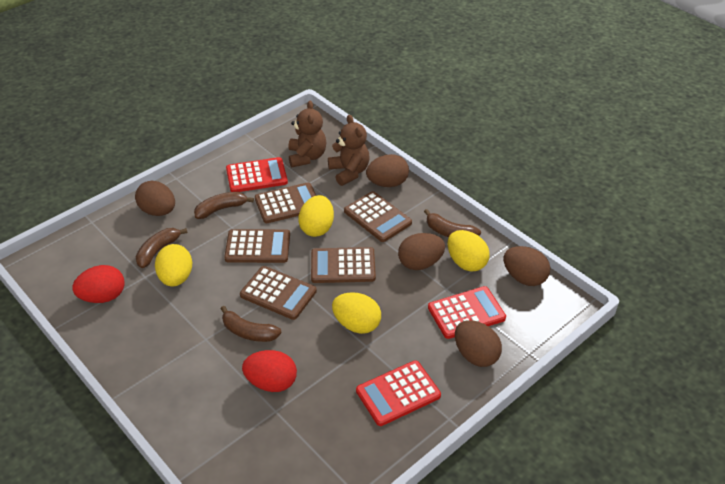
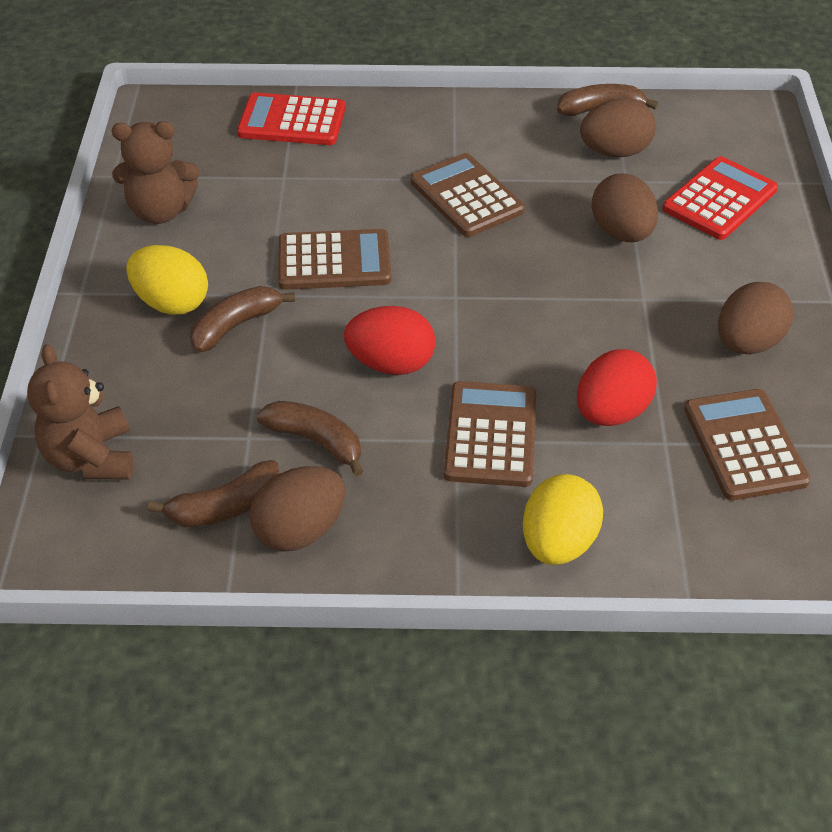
brown calculator: 5 -> 4
brown egg: 5 -> 4
red calculator: 3 -> 2
yellow egg: 4 -> 2

